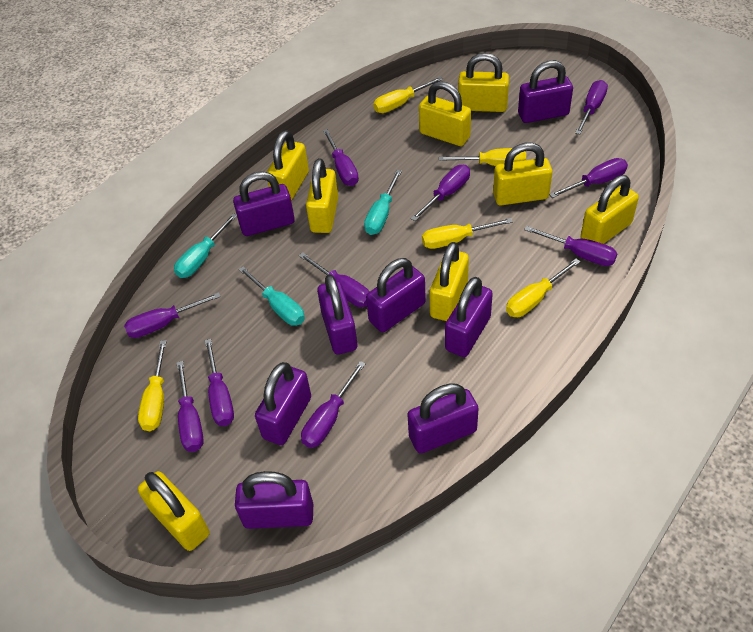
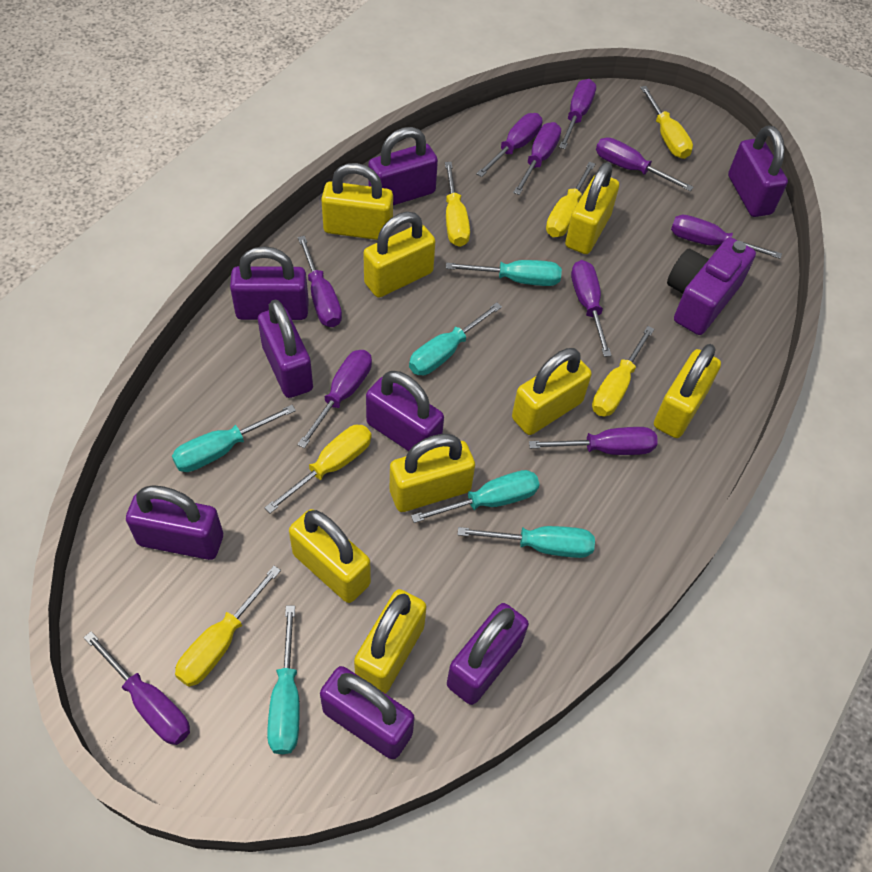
purple camera: 0 -> 1
turquoise screwdriver: 3 -> 6
yellow screwdriver: 5 -> 6

